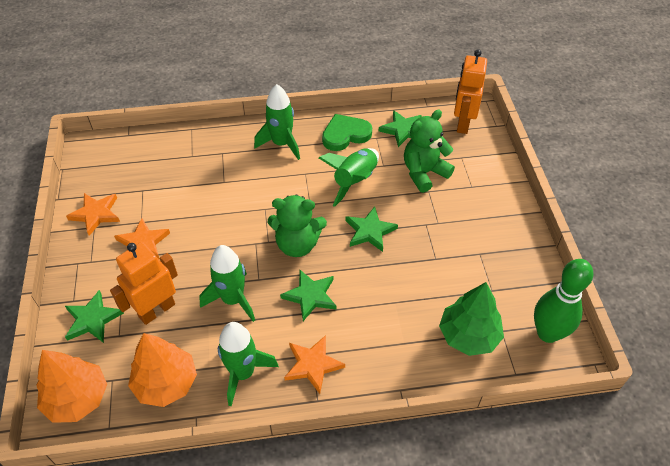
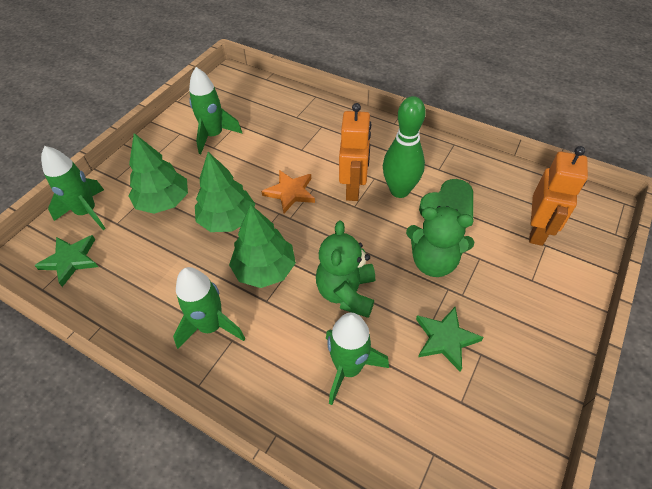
green star: 4 -> 2
green tree: 1 -> 3
orange star: 3 -> 1
orange tree: 2 -> 0

